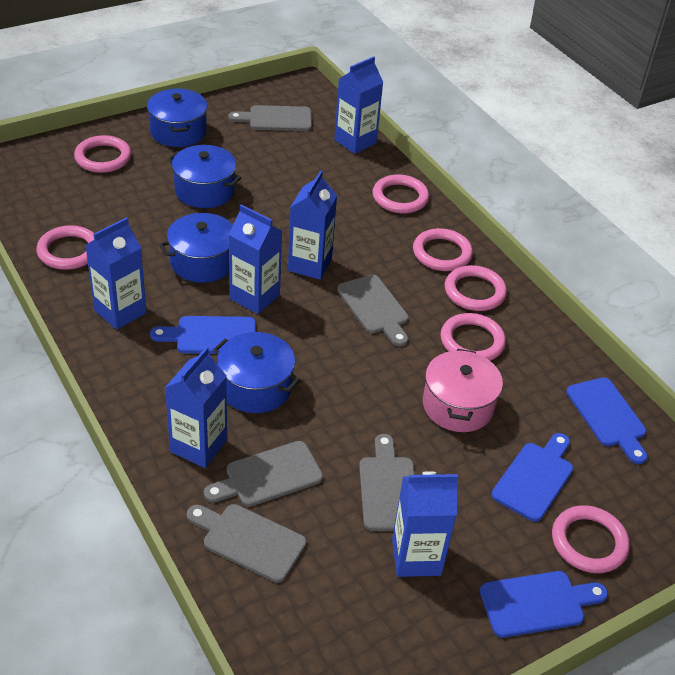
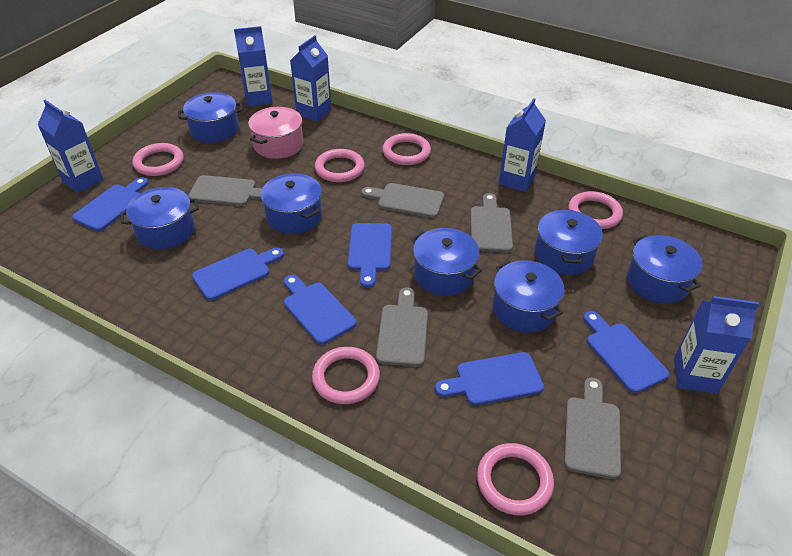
blue carton: 6 -> 5
blue cutting board: 4 -> 6
blue pot: 4 -> 7
pink ring: 7 -> 6

